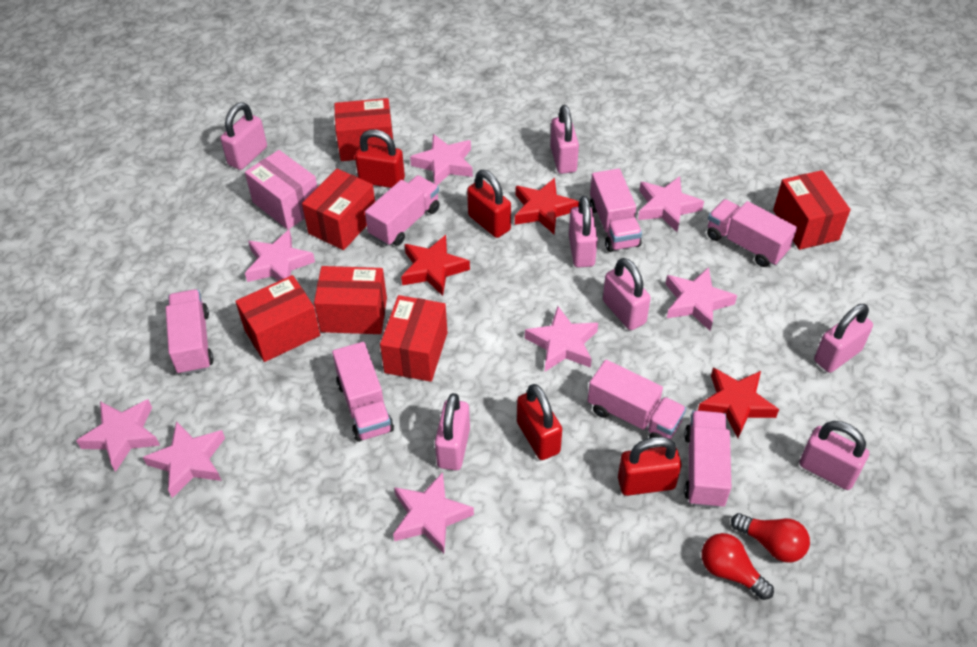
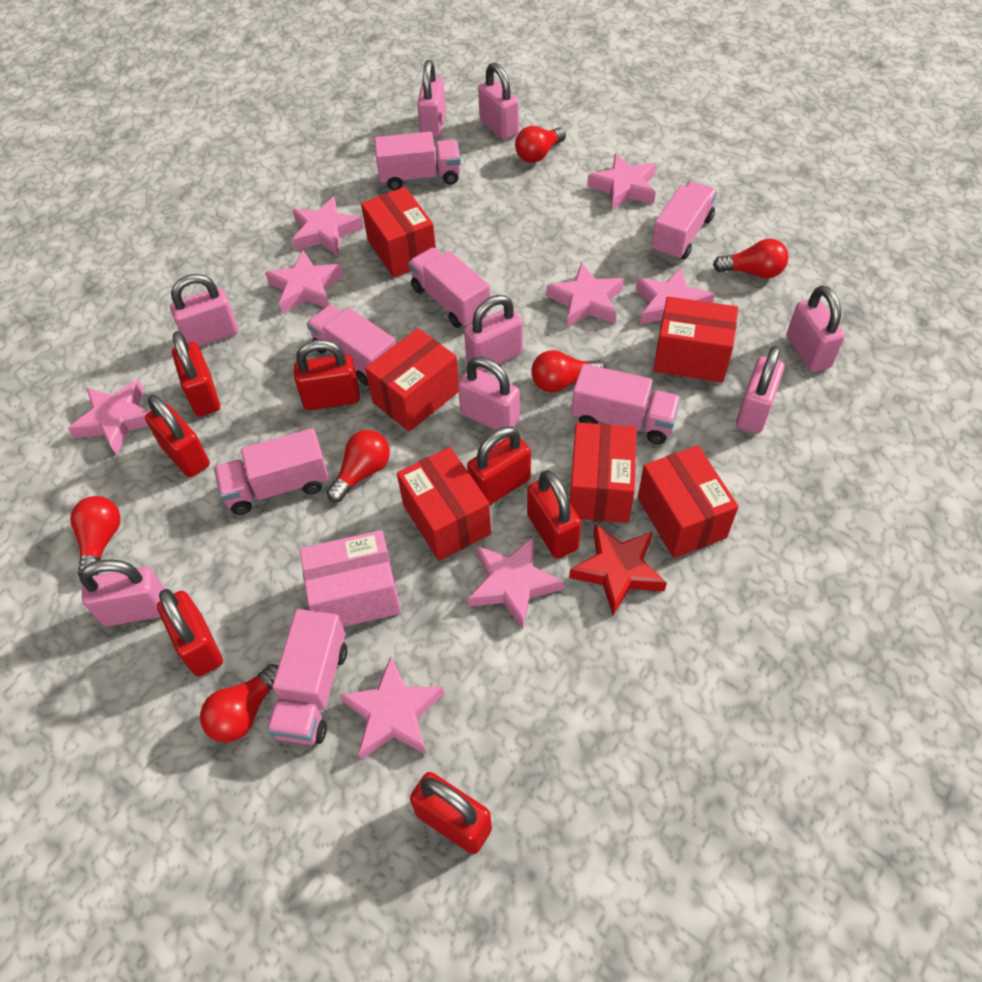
pink padlock: 7 -> 8
red light bulb: 2 -> 6
red padlock: 4 -> 7
red star: 3 -> 1

